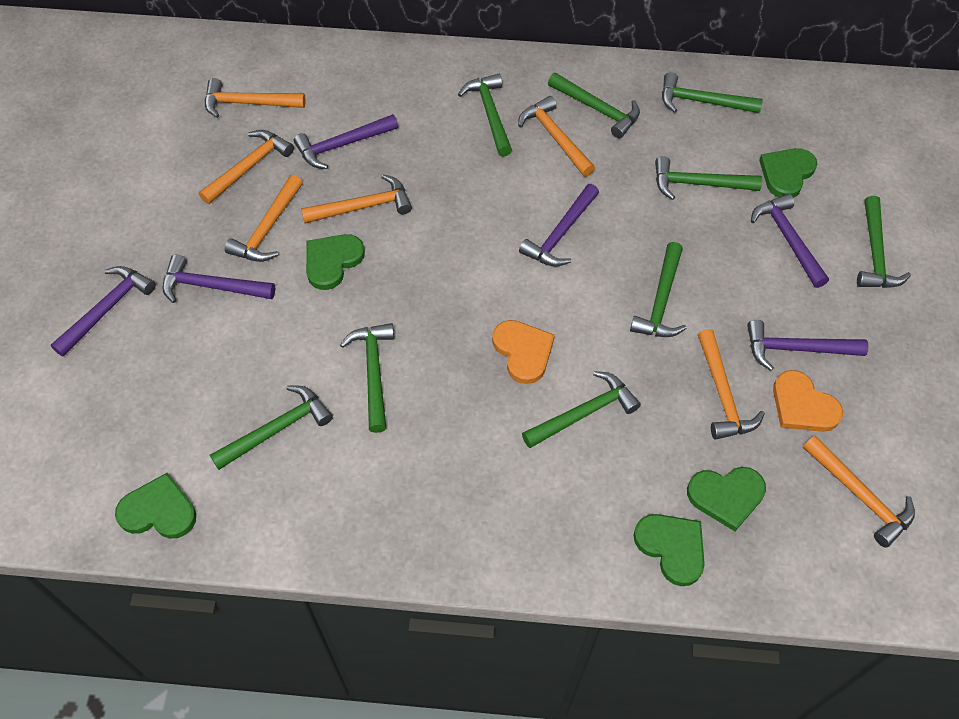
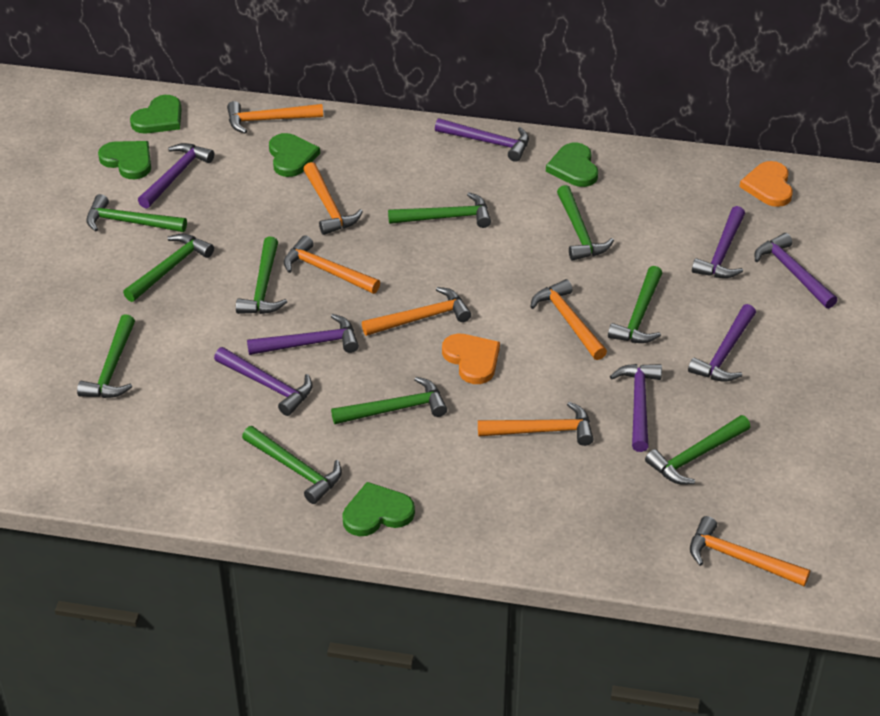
green hammer: 9 -> 10
purple hammer: 6 -> 8

